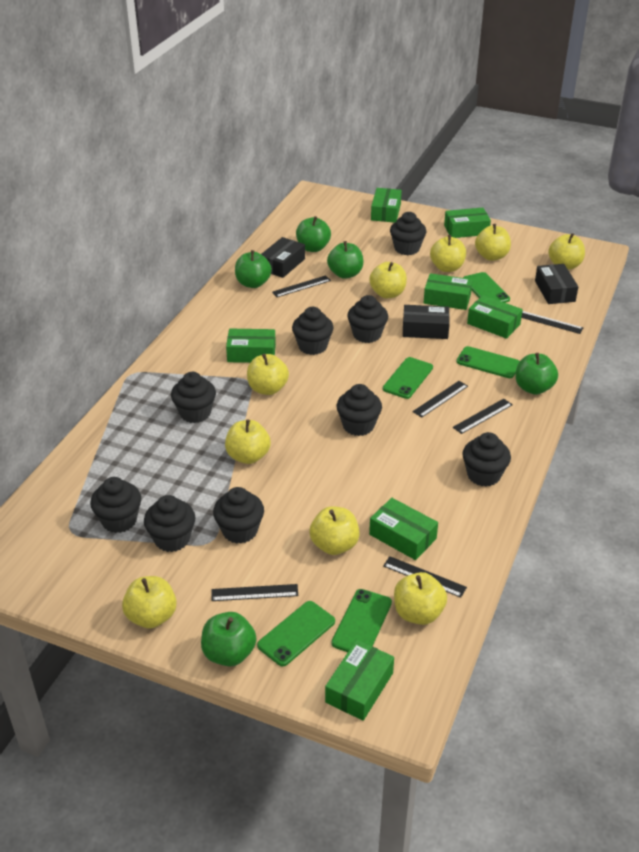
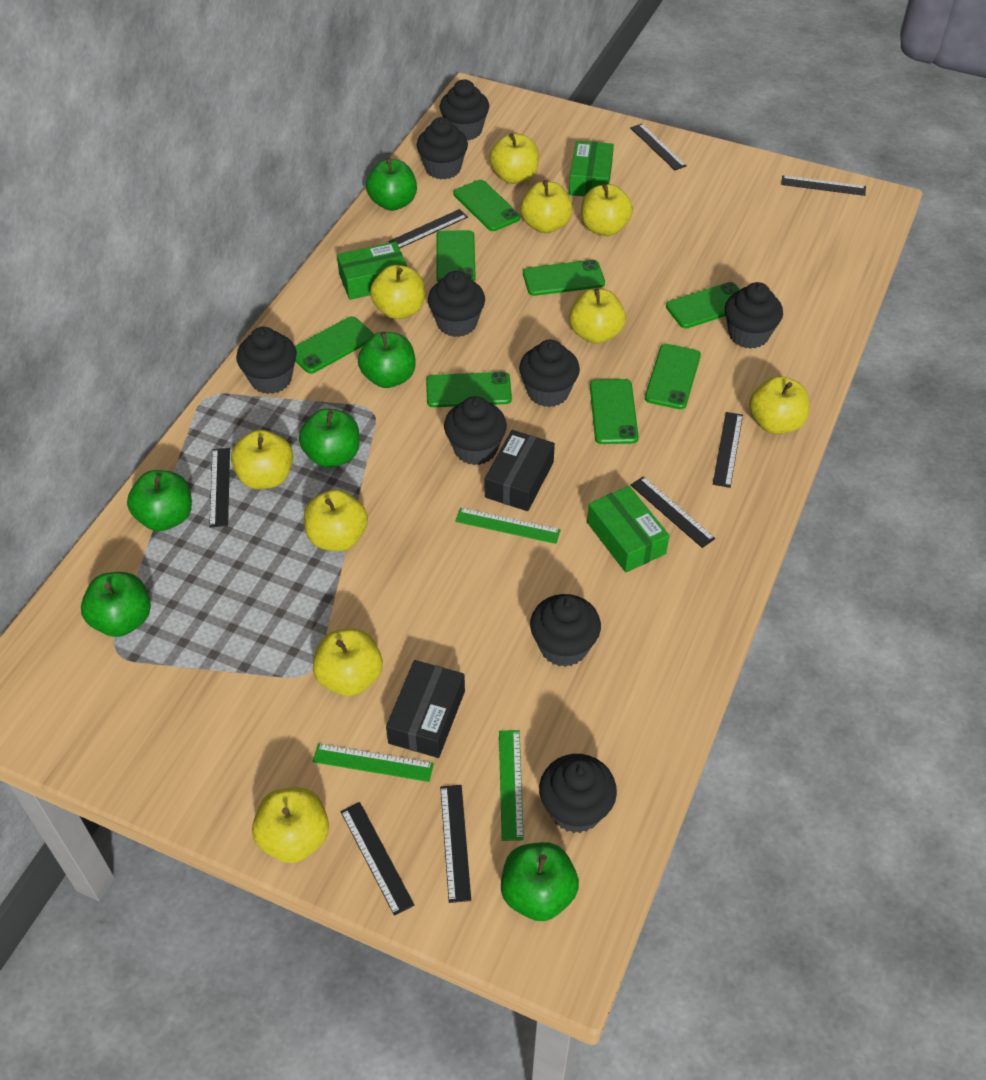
black box: 3 -> 2
black ruler: 6 -> 8
green apple: 5 -> 6
green box: 7 -> 3
green phone: 5 -> 8
green ruler: 0 -> 3
yellow apple: 9 -> 10

